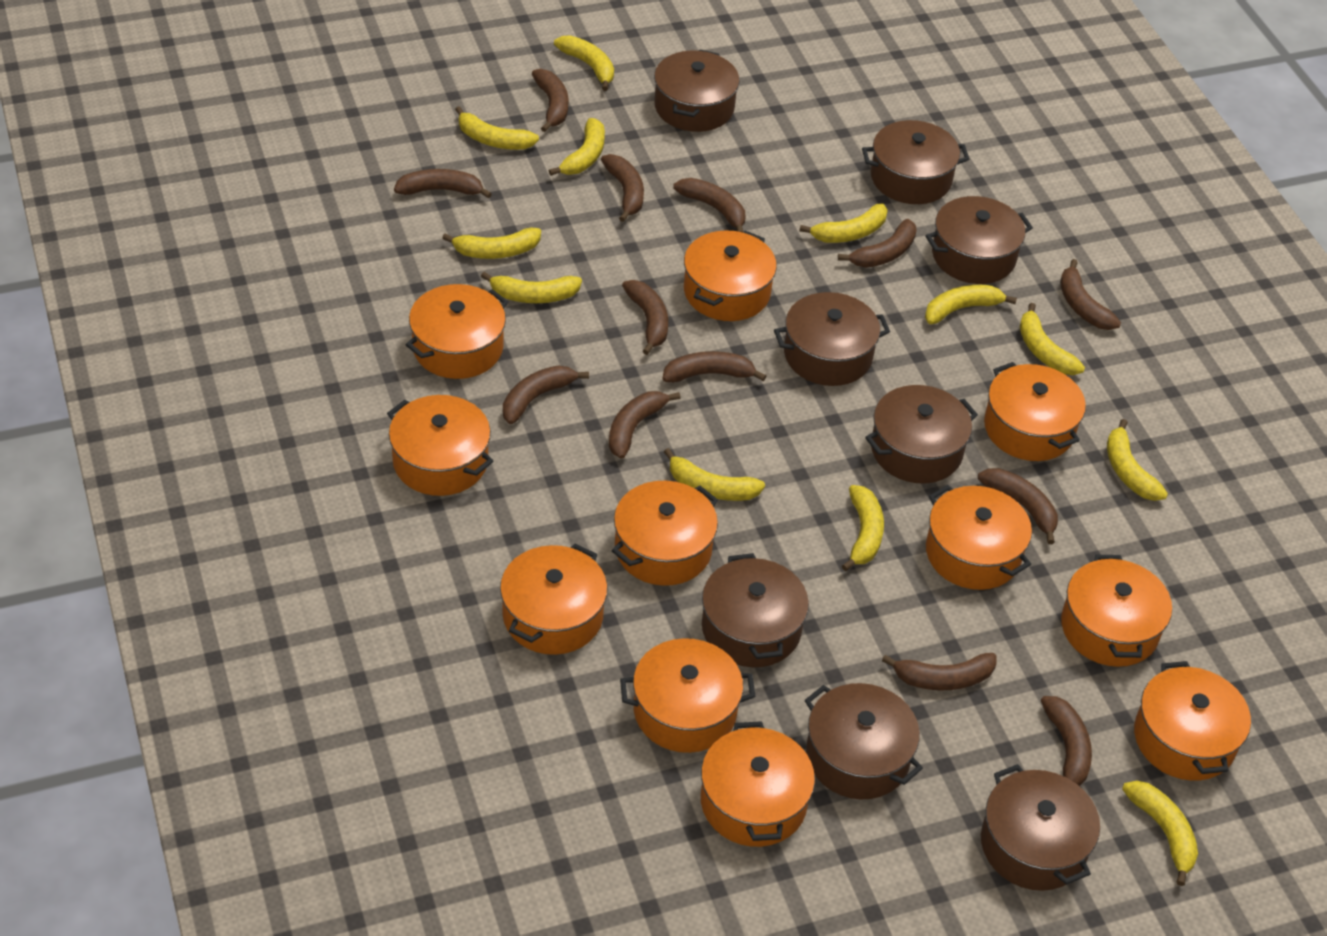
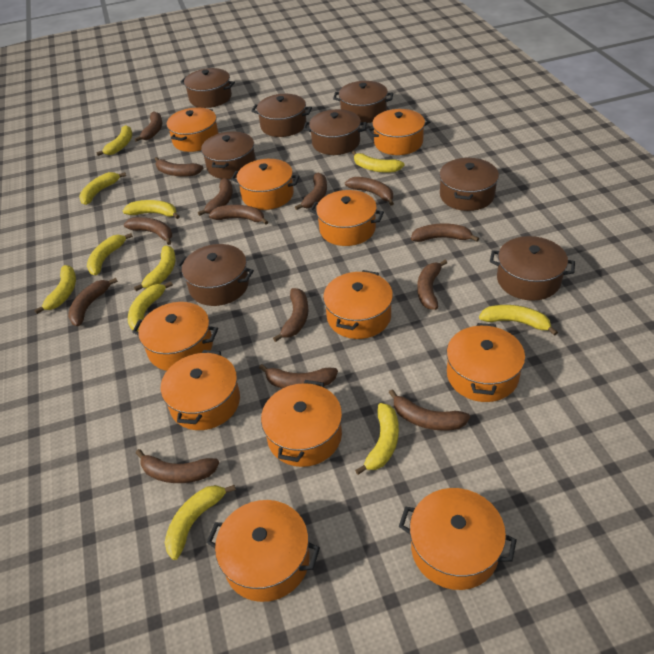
brown banana: 13 -> 14
yellow banana: 12 -> 11

